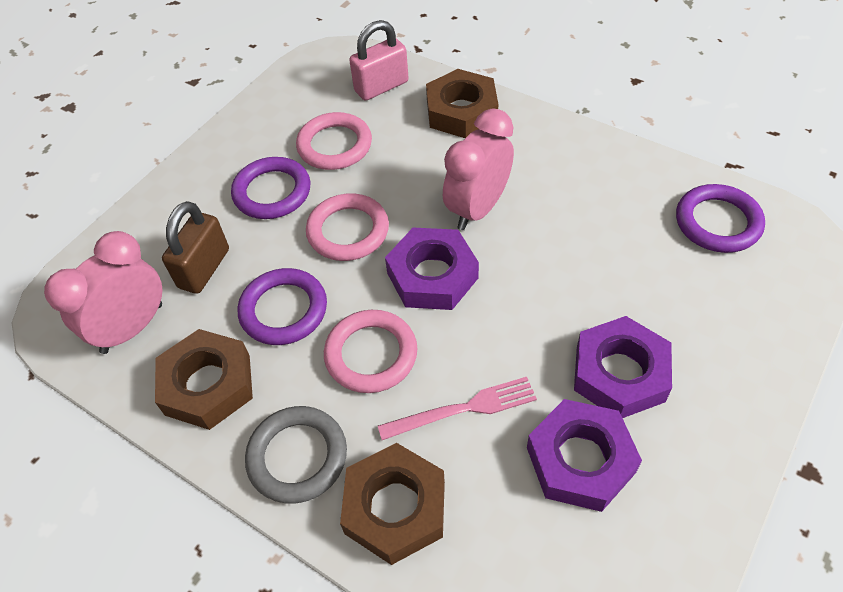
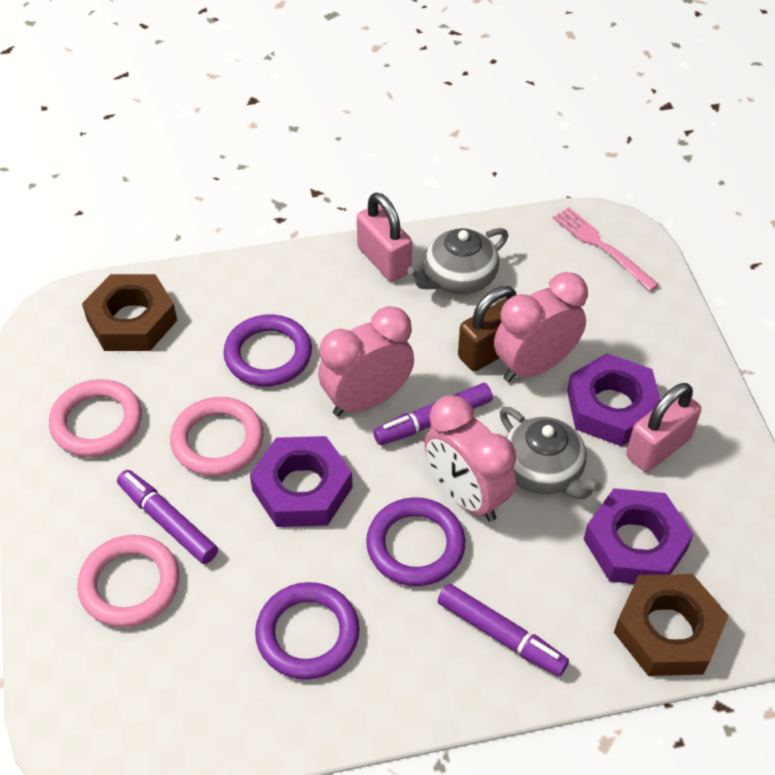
brown nut: 3 -> 2
grey ring: 1 -> 0
grey teapot: 0 -> 2
pink clock: 2 -> 3
pink padlock: 1 -> 2
purple marker: 0 -> 3

